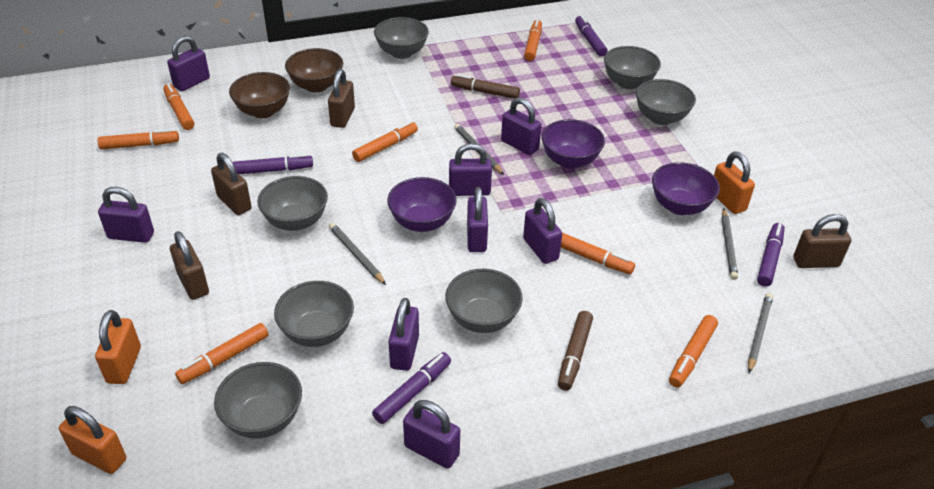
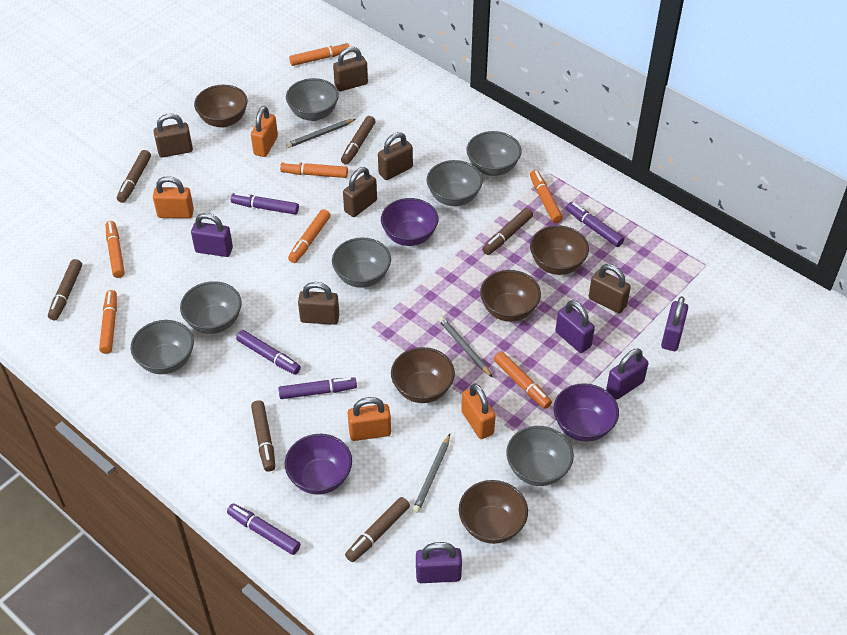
brown bowl: 2 -> 5
brown marker: 2 -> 6
brown padlock: 4 -> 6
grey pencil: 4 -> 3
orange padlock: 3 -> 4
purple marker: 4 -> 5
purple padlock: 8 -> 5

